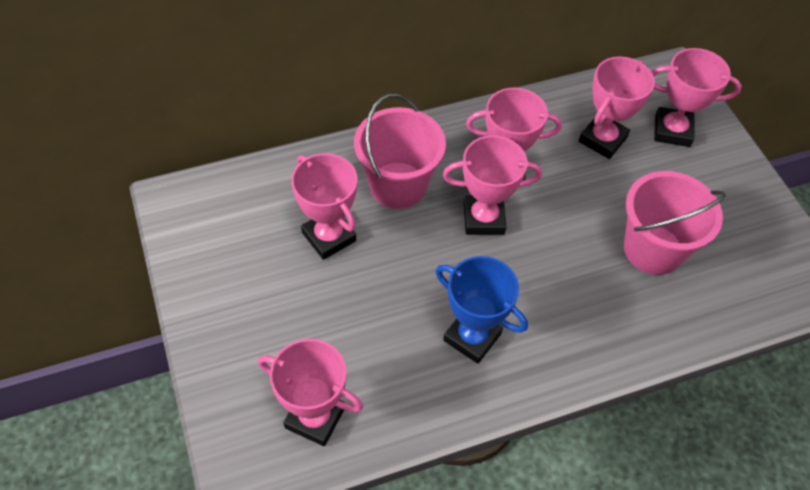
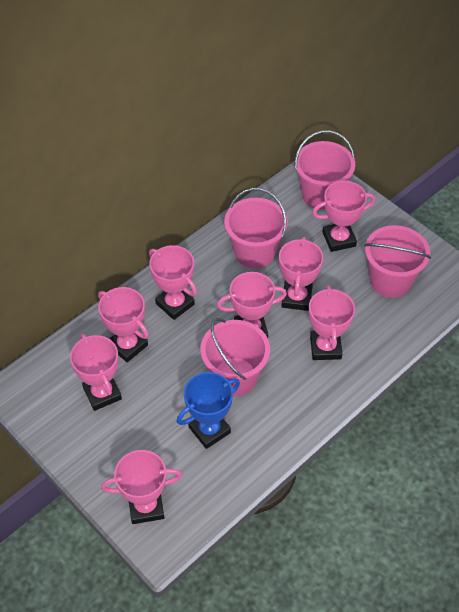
pink bucket: 2 -> 4
pink trophy: 6 -> 8

